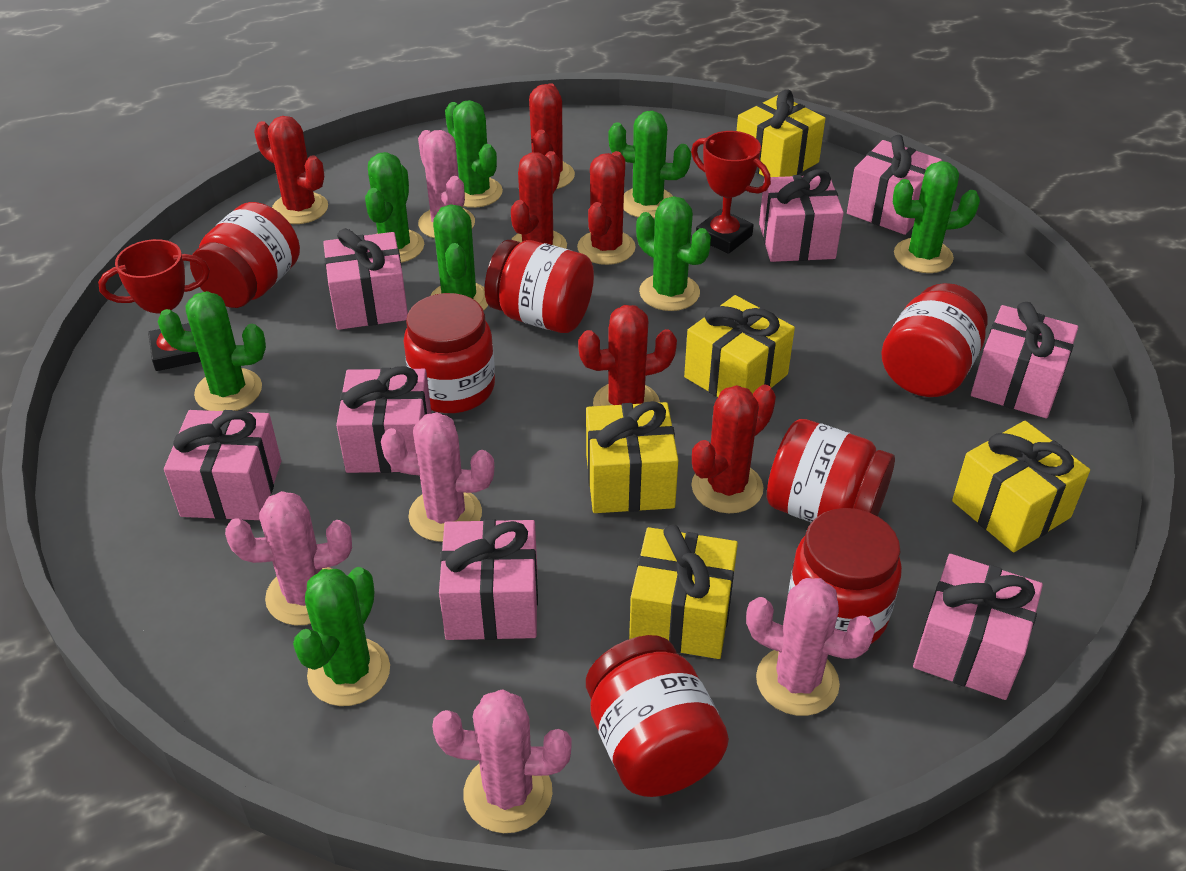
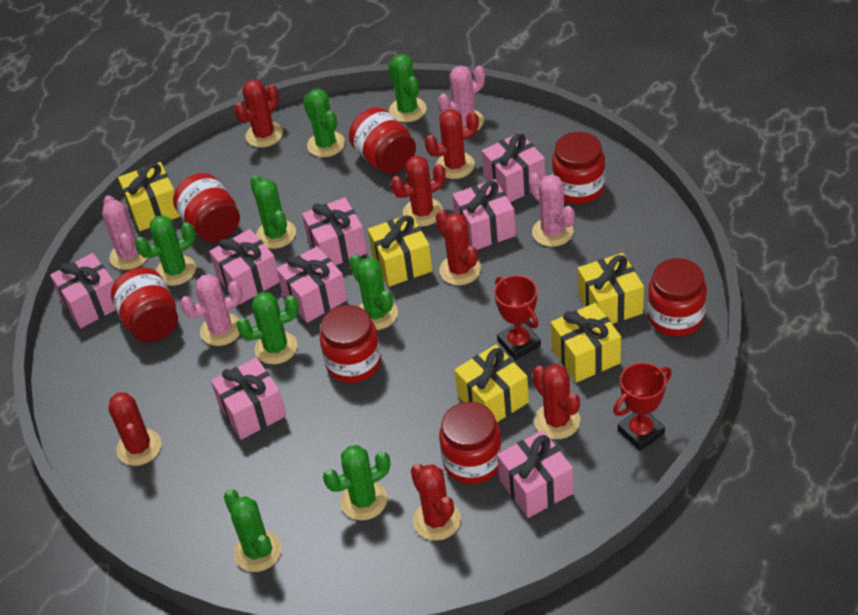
pink cactus: 5 -> 4
red cactus: 6 -> 7

